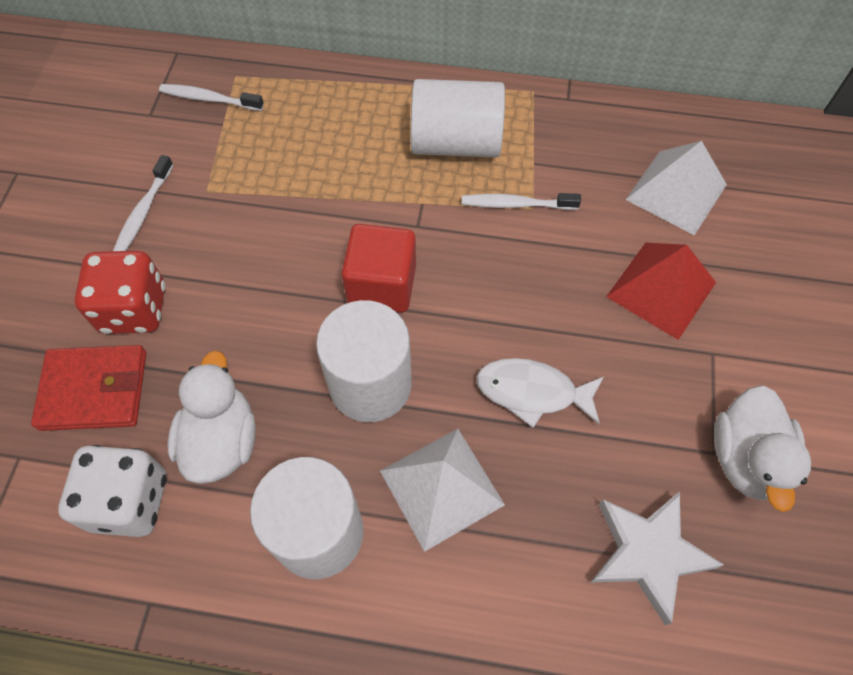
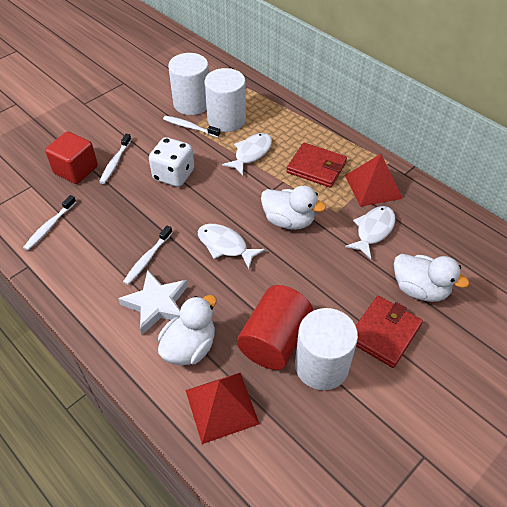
red cylinder: 0 -> 1
red dice: 1 -> 0
red pyramid: 1 -> 2
red wallet: 1 -> 2
white duck: 2 -> 3
white fish: 1 -> 3
white pyramid: 2 -> 0
white toothbrush: 3 -> 4

